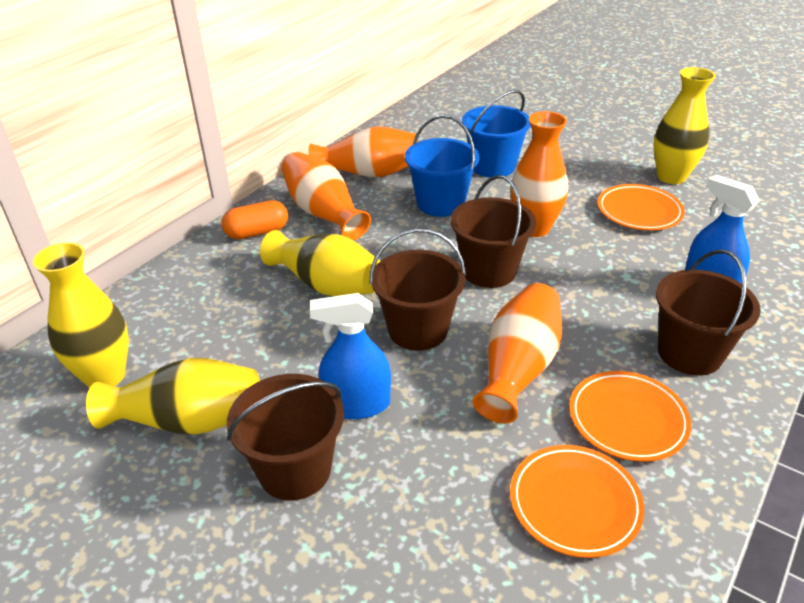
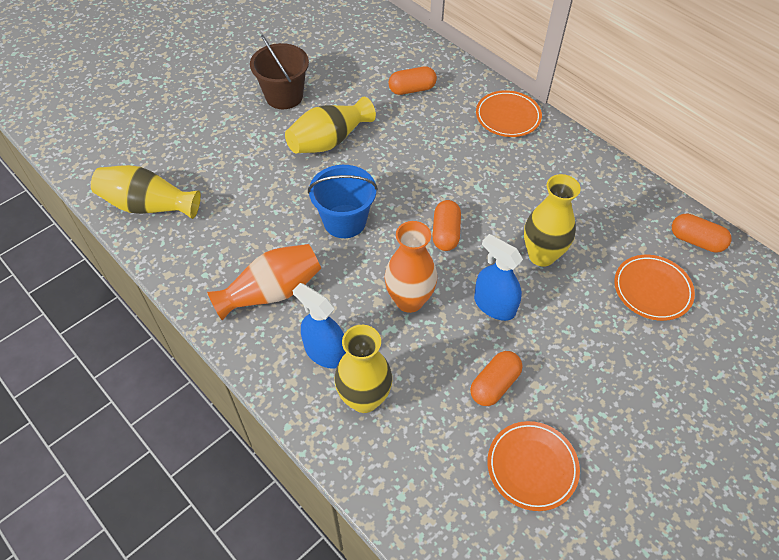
blue bucket: 2 -> 1
brown bucket: 4 -> 1
orange capsule: 1 -> 4
orange vase: 4 -> 2

